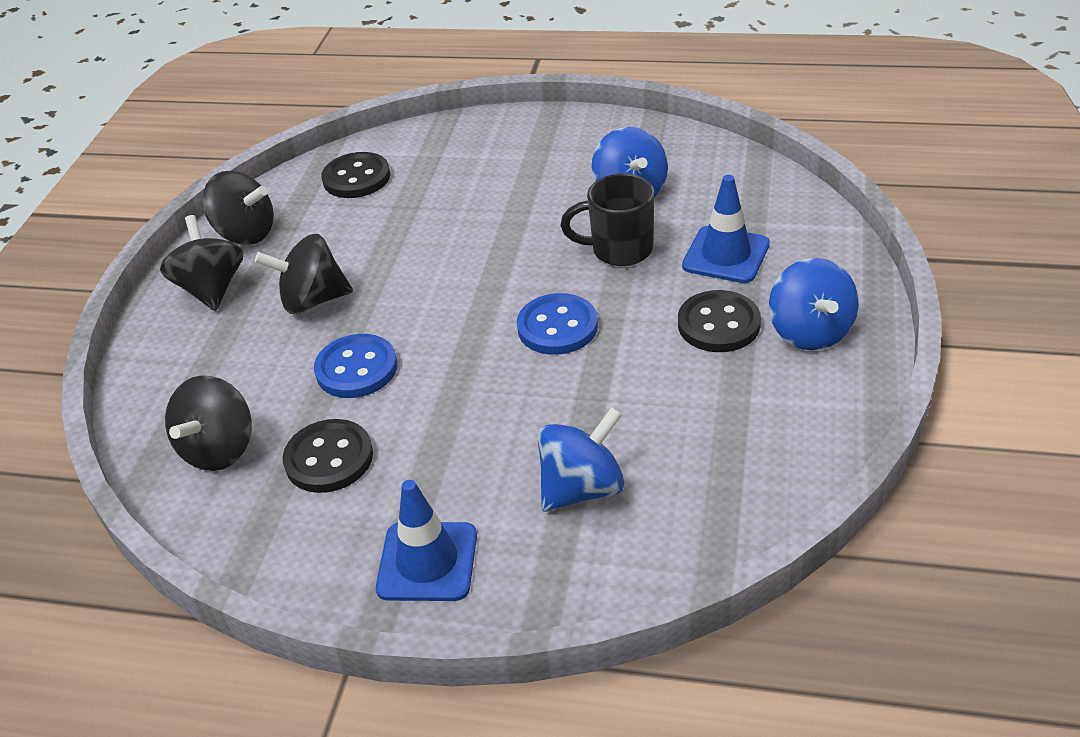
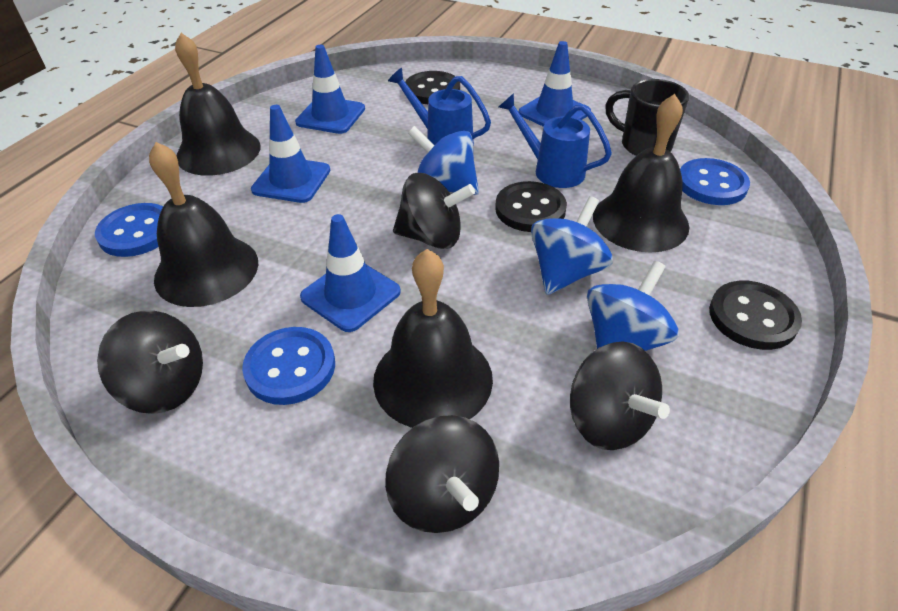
black bell: 0 -> 4
blue button: 2 -> 3
blue traffic cone: 2 -> 4
blue watering can: 0 -> 2

